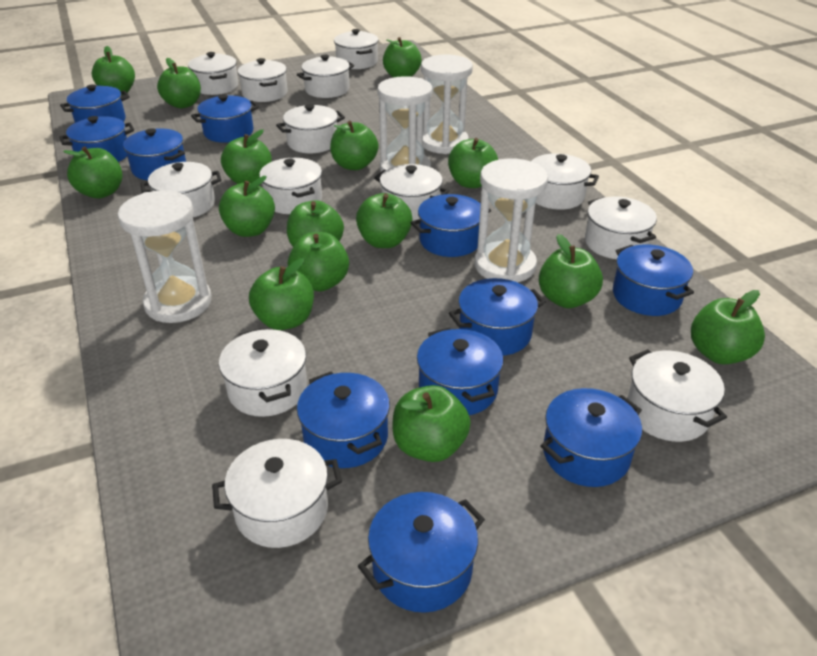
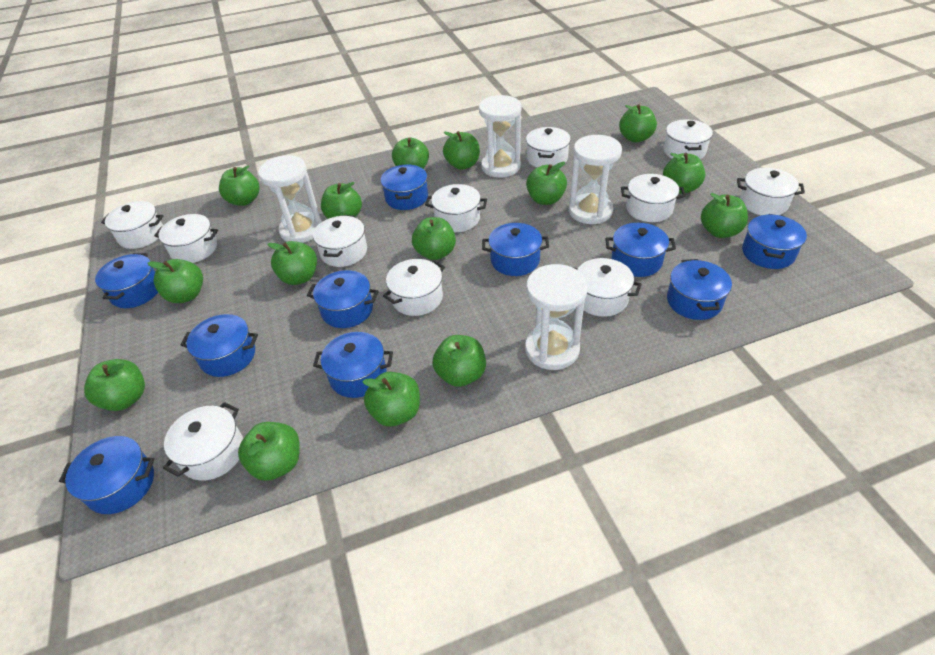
blue pot: 11 -> 10
white pot: 13 -> 11

